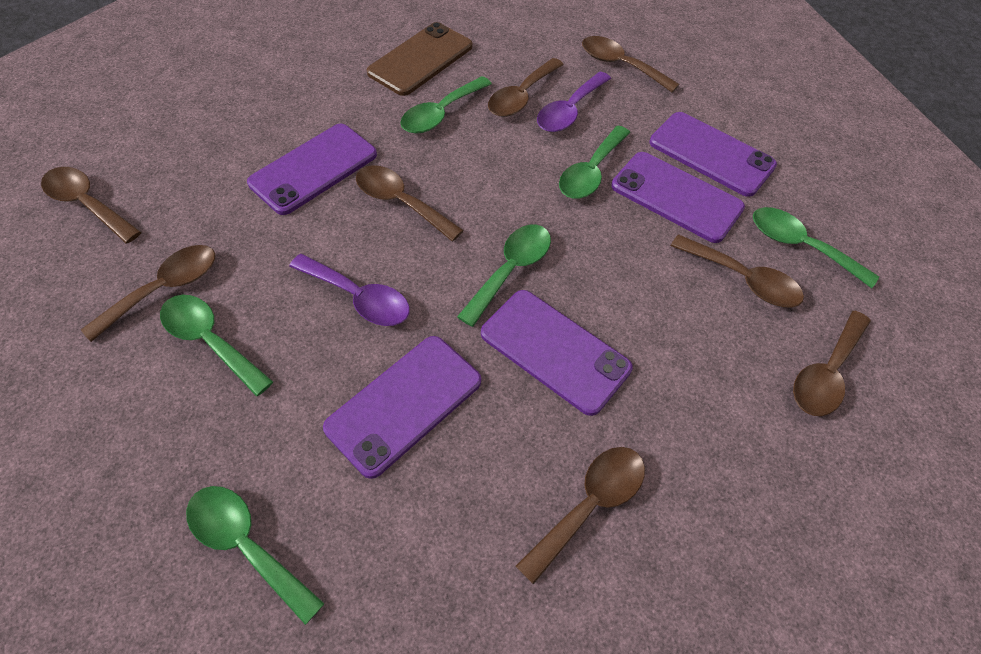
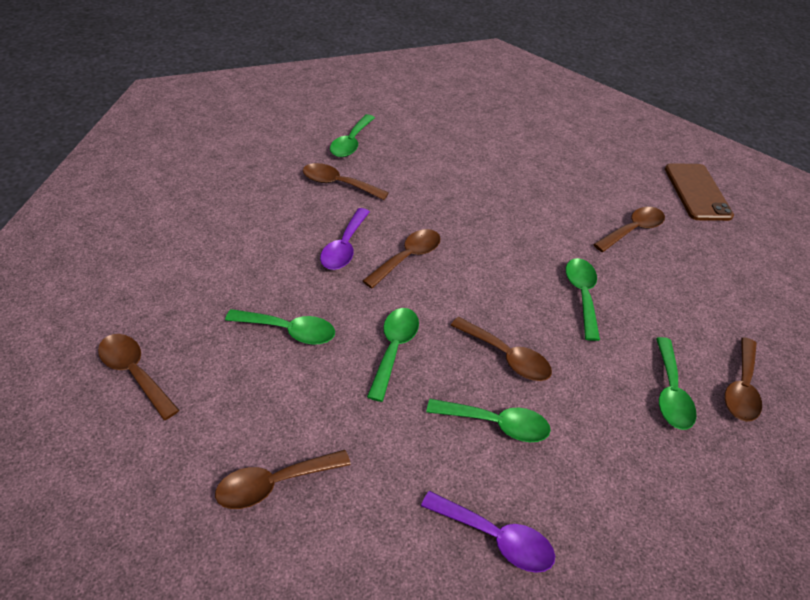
brown spoon: 8 -> 7
purple phone: 5 -> 0

